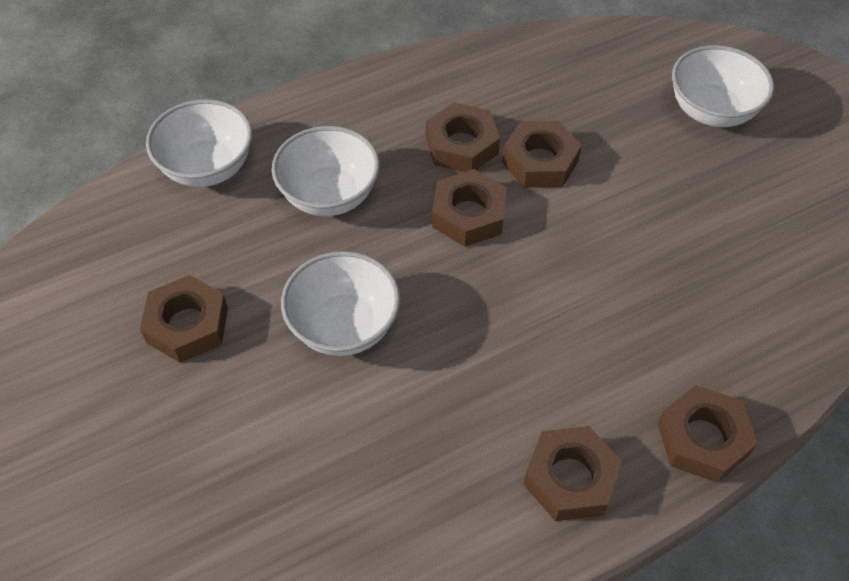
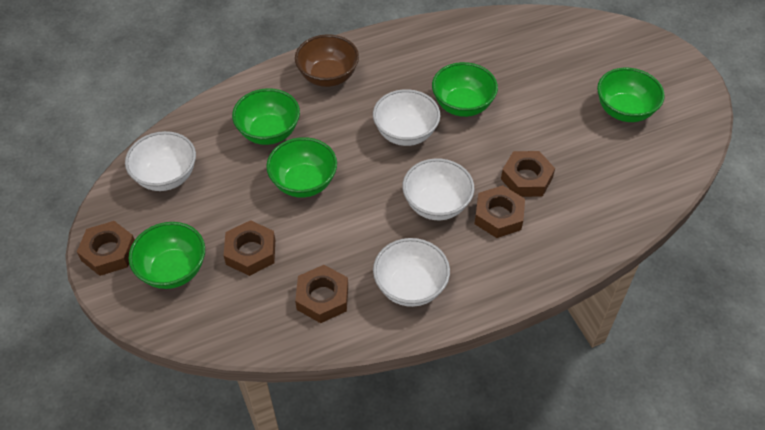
brown bowl: 0 -> 1
brown nut: 6 -> 5
green bowl: 0 -> 5

